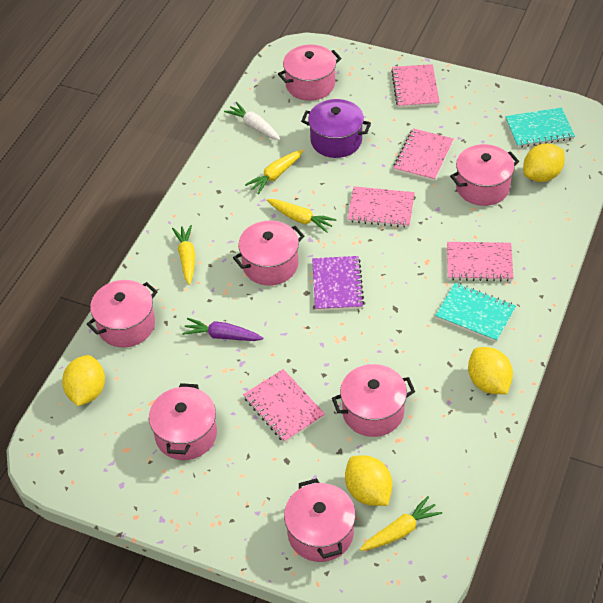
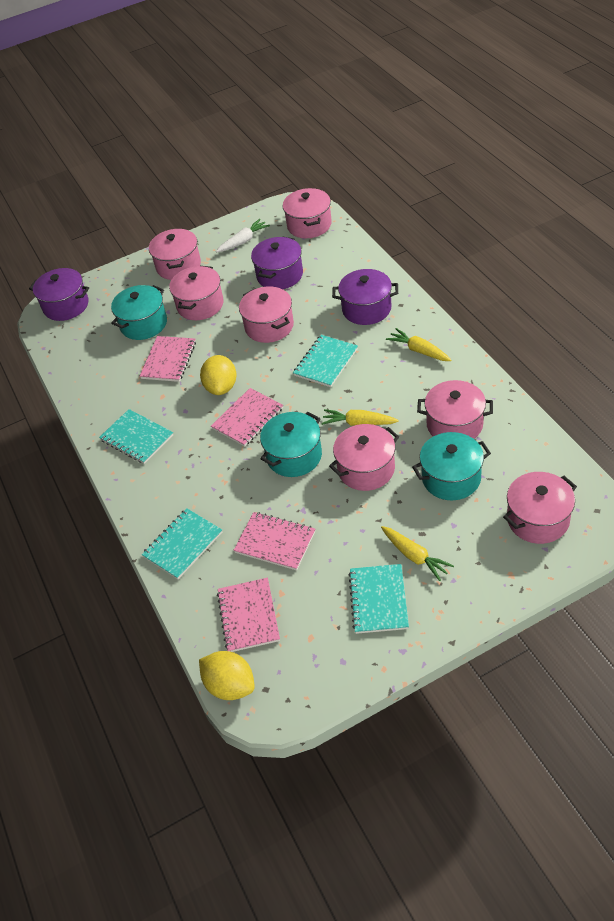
pink notebook: 5 -> 4
purple carrot: 1 -> 0
purple notebook: 1 -> 0
purple pot: 1 -> 3
turquoise notebook: 2 -> 4
turquoise pot: 0 -> 3
yellow carrot: 4 -> 3
yellow lemon: 4 -> 2

